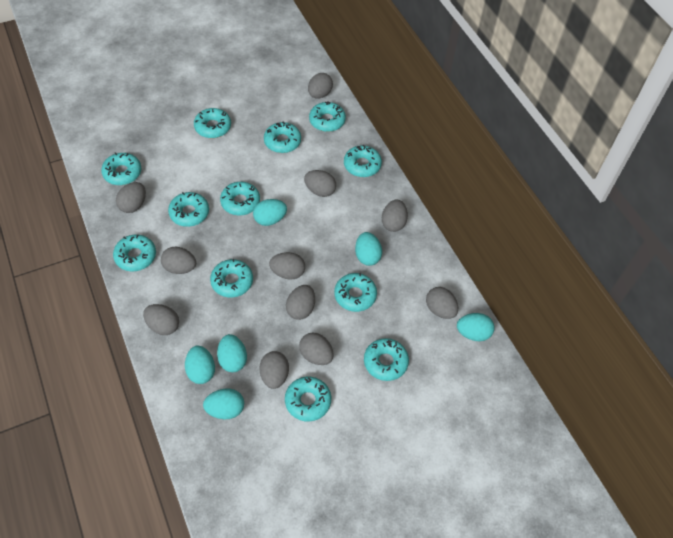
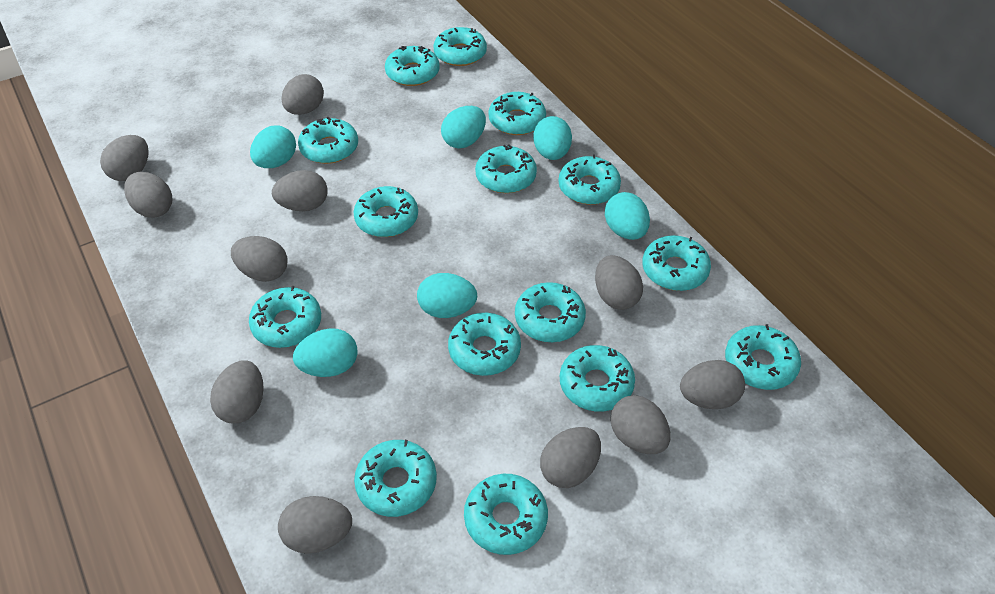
turquoise donut: 12 -> 15

